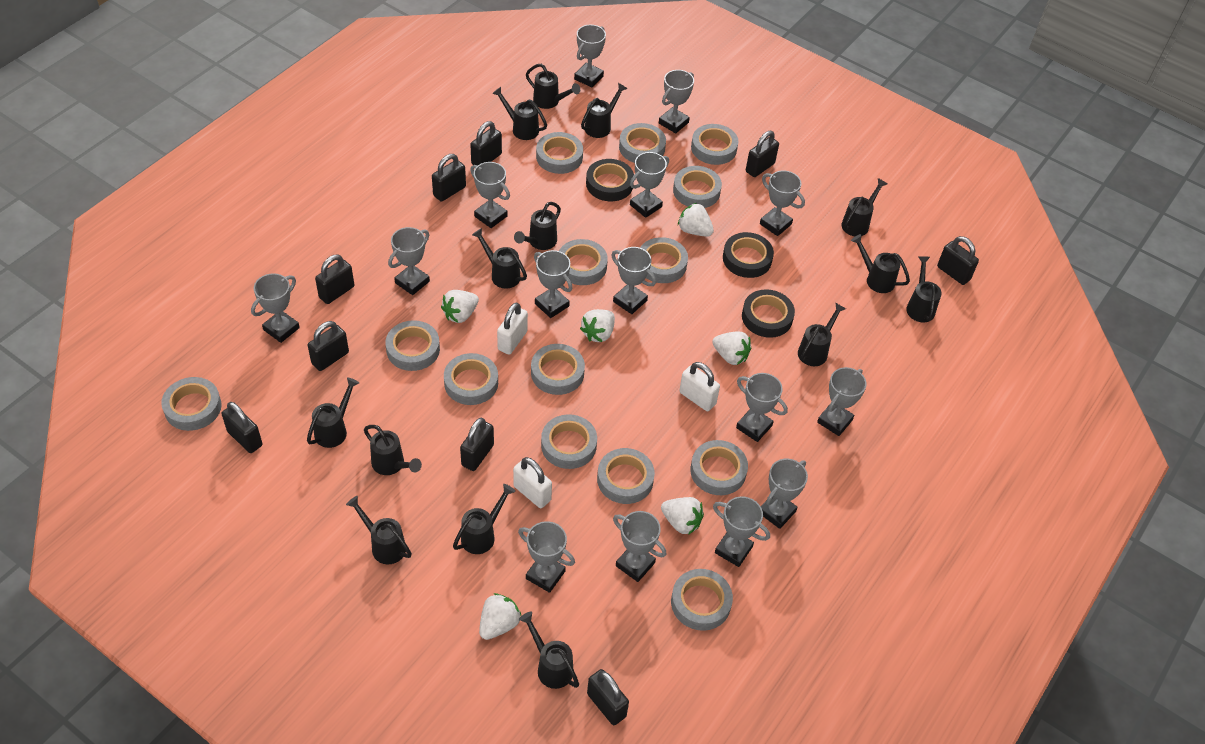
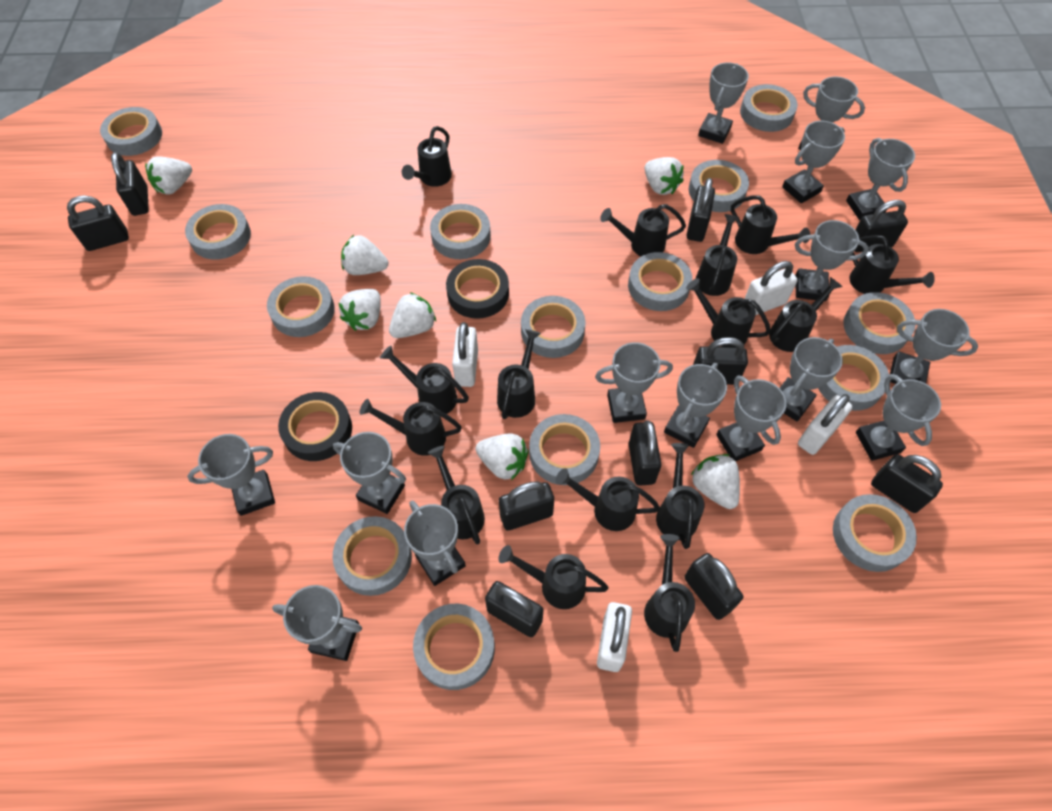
black padlock: 9 -> 10
black tape: 3 -> 2
black watering can: 14 -> 15
white padlock: 3 -> 4
white strawberry: 6 -> 7

